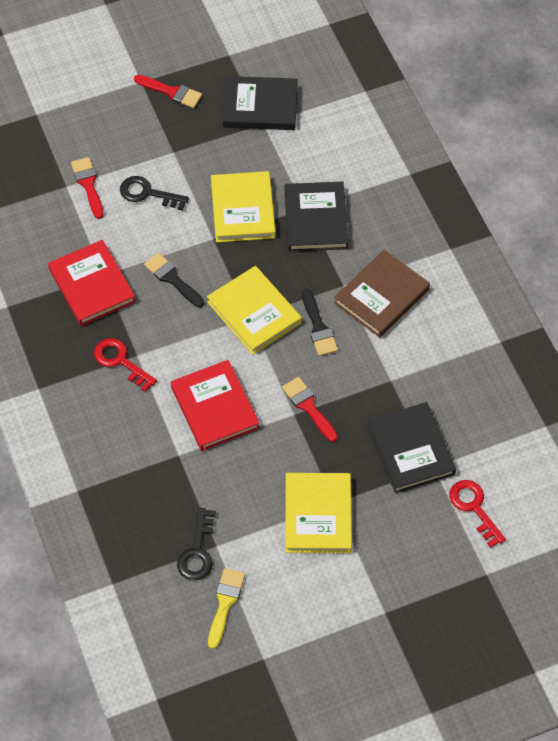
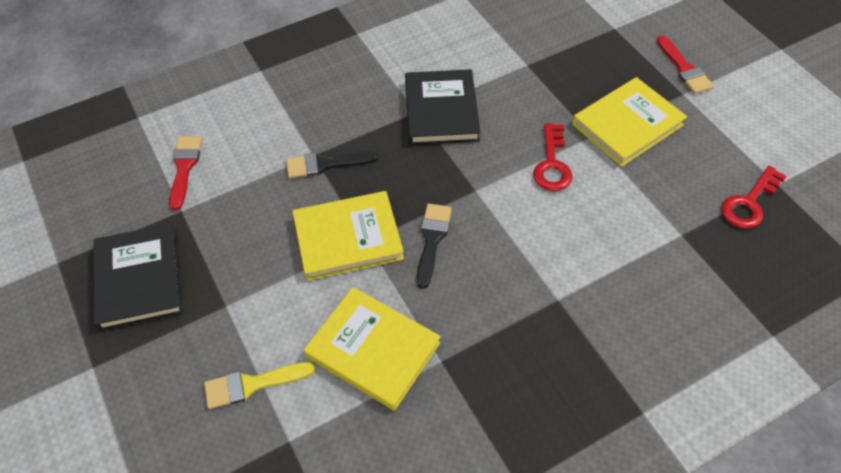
black book: 3 -> 2
black key: 2 -> 0
brown book: 1 -> 0
red book: 2 -> 0
red brush: 3 -> 2

